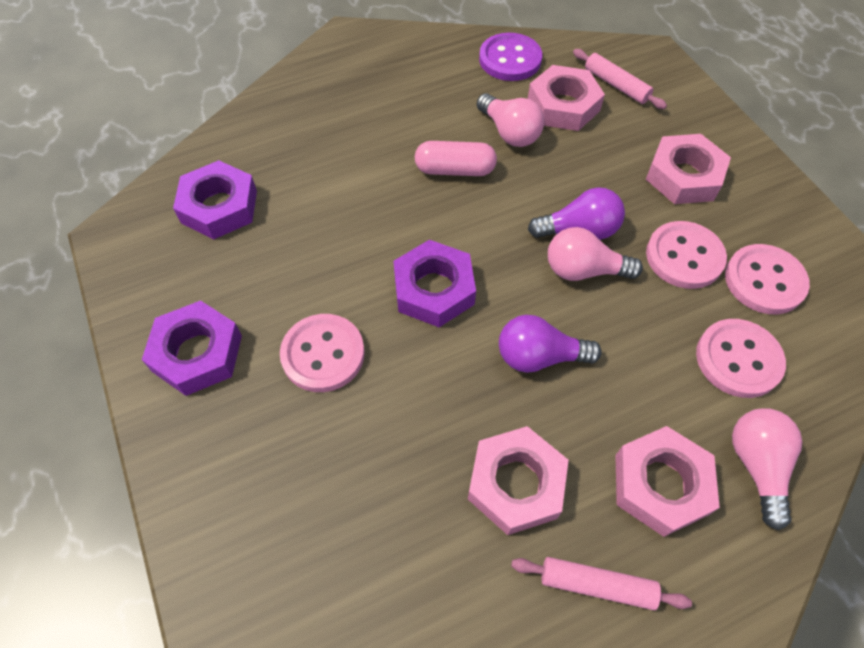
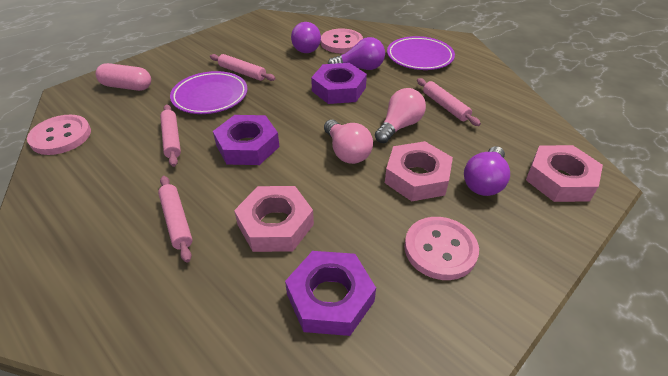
pink button: 4 -> 3
pink light bulb: 3 -> 2
pink nut: 4 -> 3
pink rolling pin: 2 -> 4
purple button: 1 -> 0
purple light bulb: 2 -> 3
purple plate: 0 -> 2

